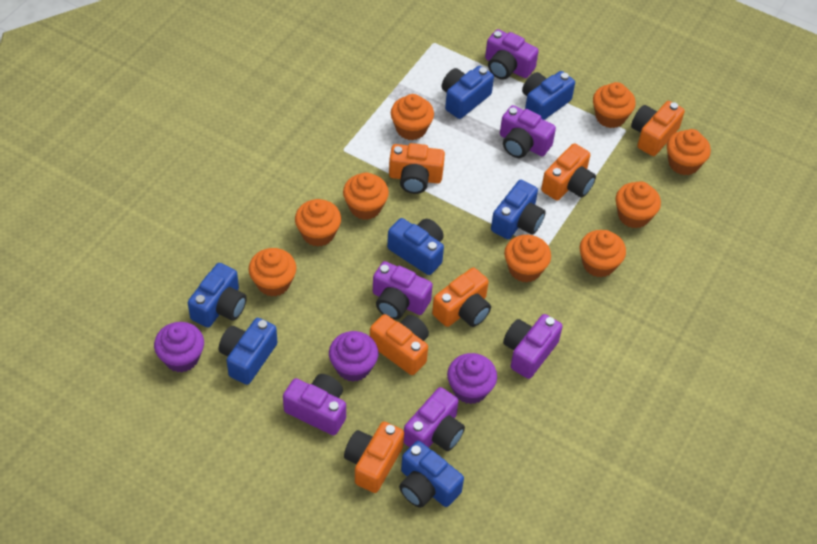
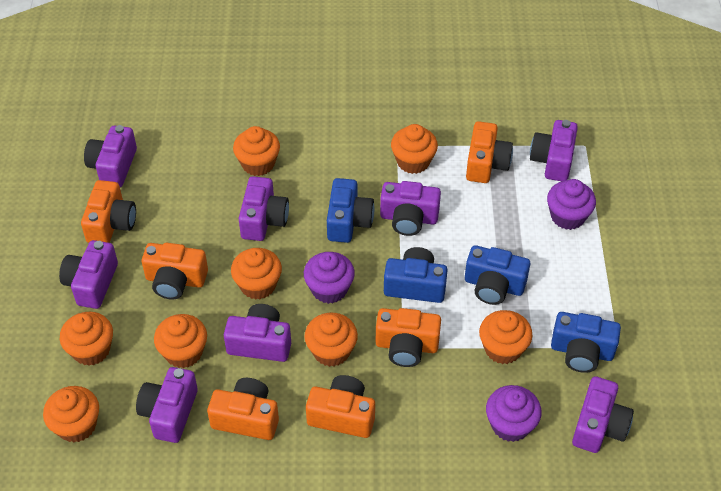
blue camera: 7 -> 4
orange cupcake: 9 -> 8
purple camera: 6 -> 8

